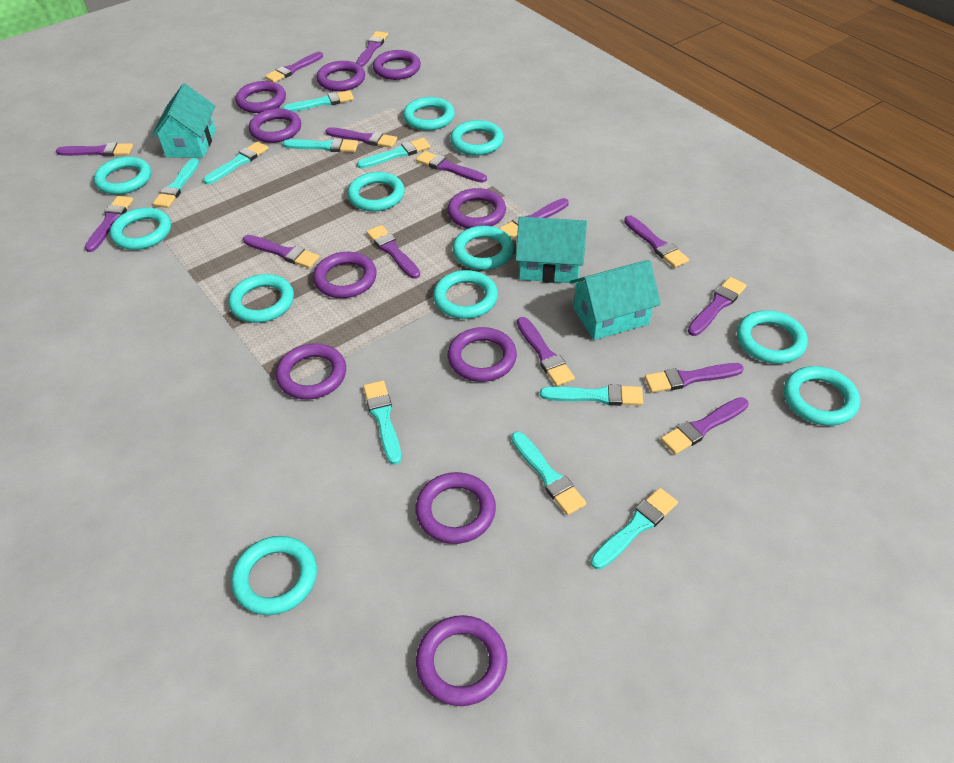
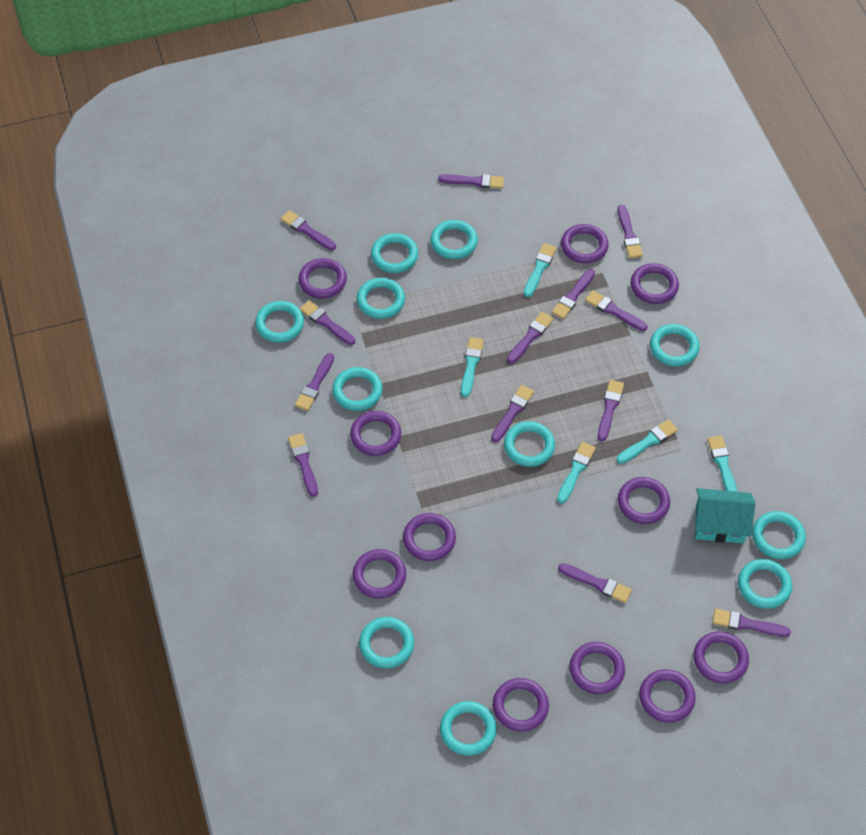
purple brush: 14 -> 13
purple ring: 10 -> 11
turquoise brush: 9 -> 5
turquoise house: 3 -> 1

